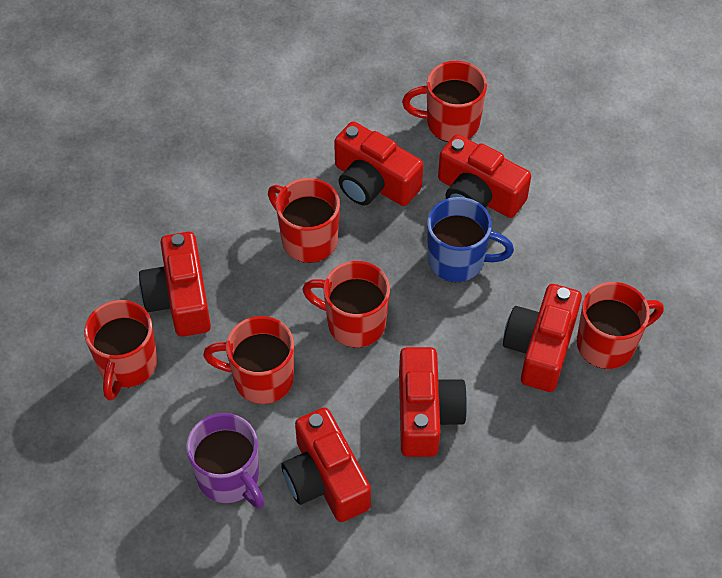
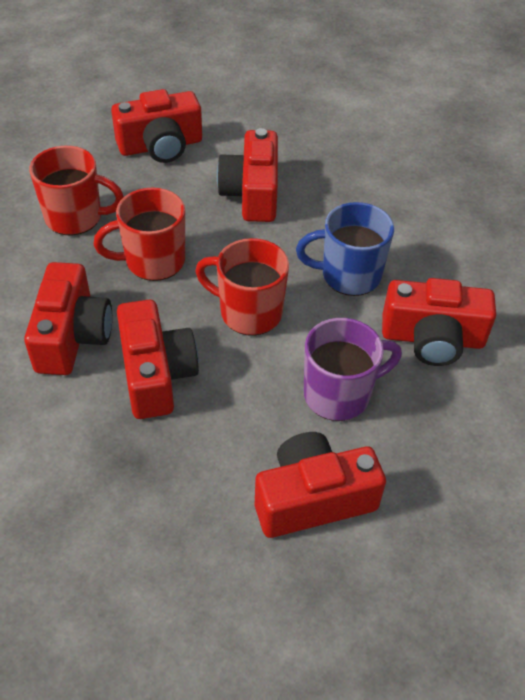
red mug: 6 -> 3

